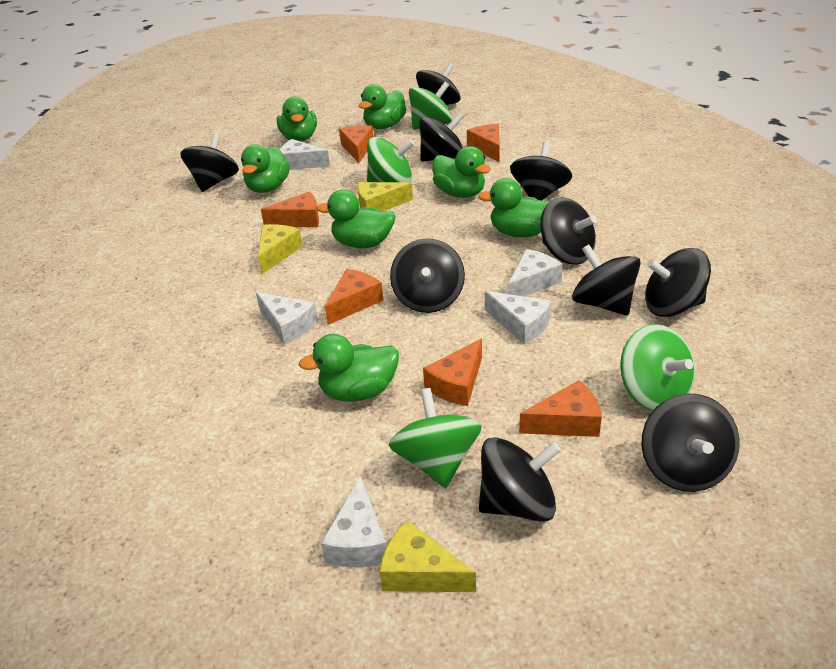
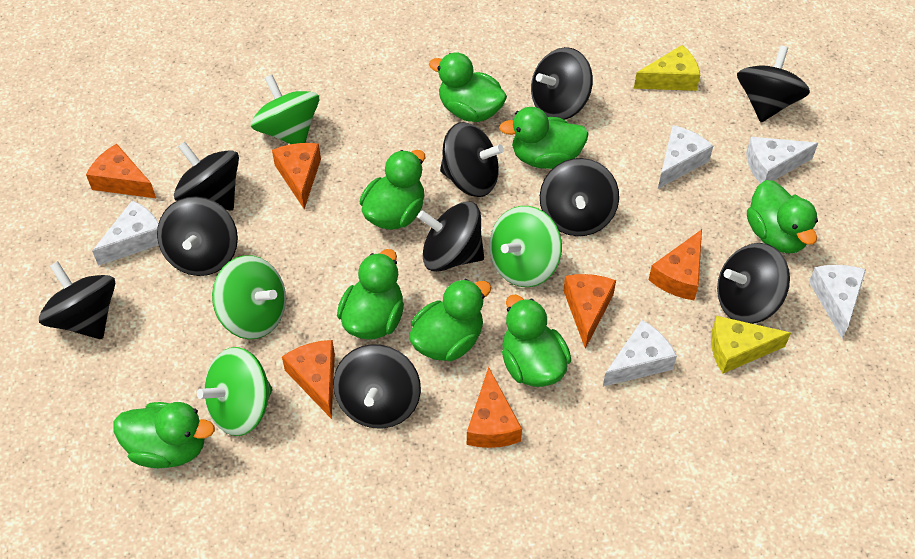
green duck: 7 -> 8
yellow cheese: 3 -> 2

